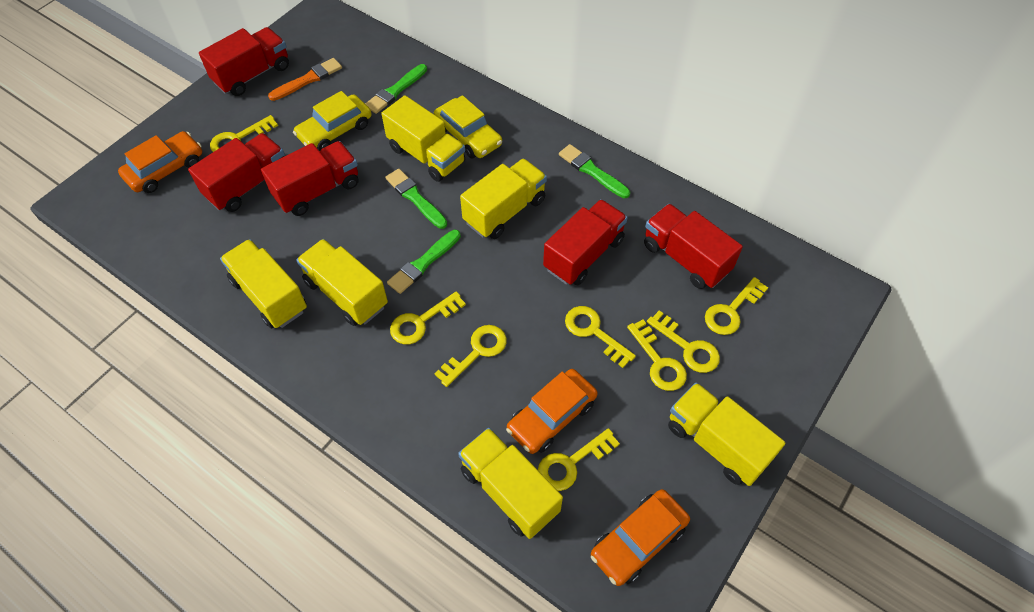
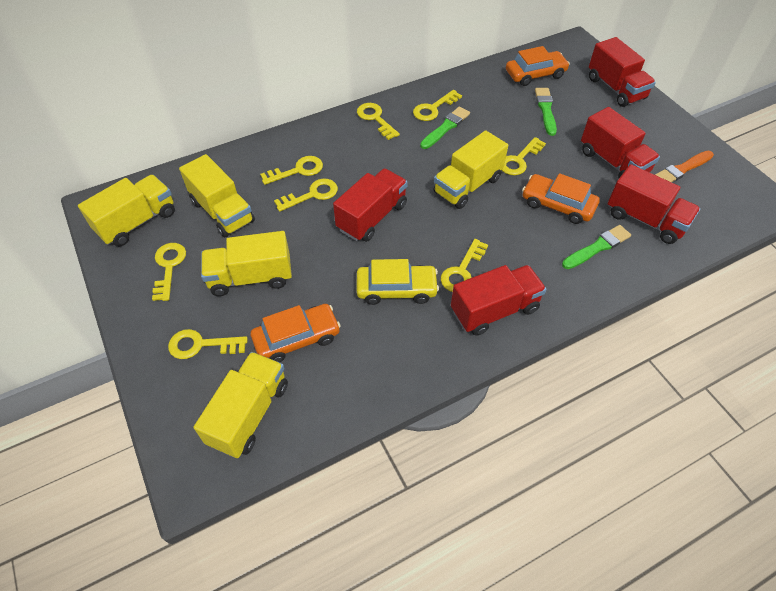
green brush: 4 -> 3
yellow car: 2 -> 1
yellow truck: 6 -> 5

